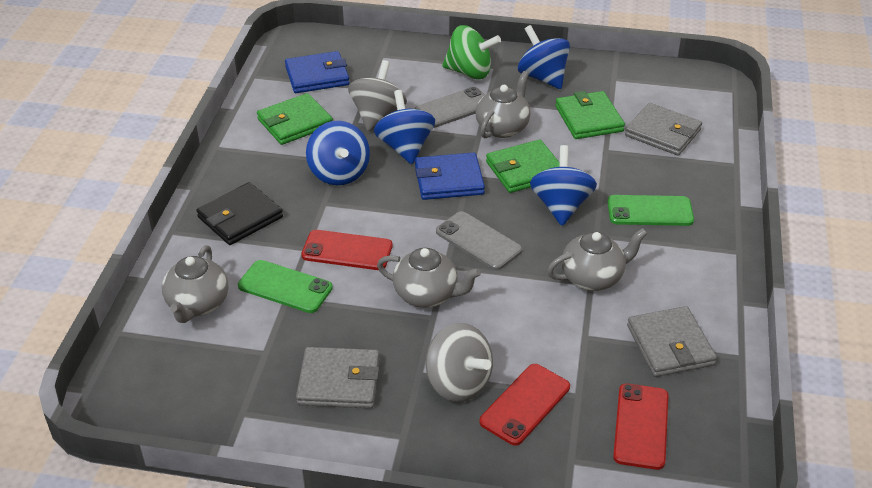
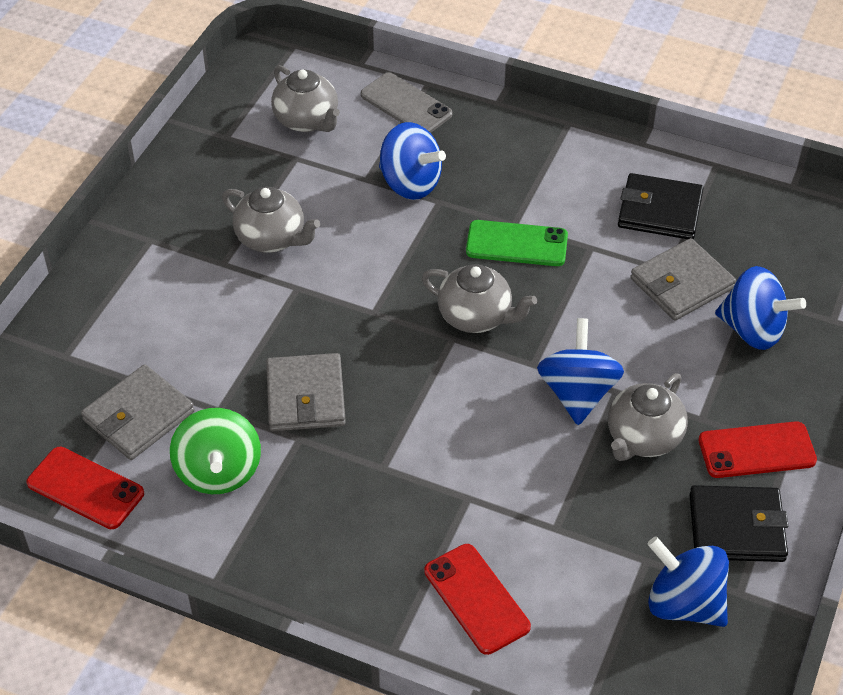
black wallet: 1 -> 2
blue wallet: 2 -> 0
green phone: 2 -> 1
green wallet: 3 -> 0
grey phone: 2 -> 1
grey spinning top: 2 -> 0

